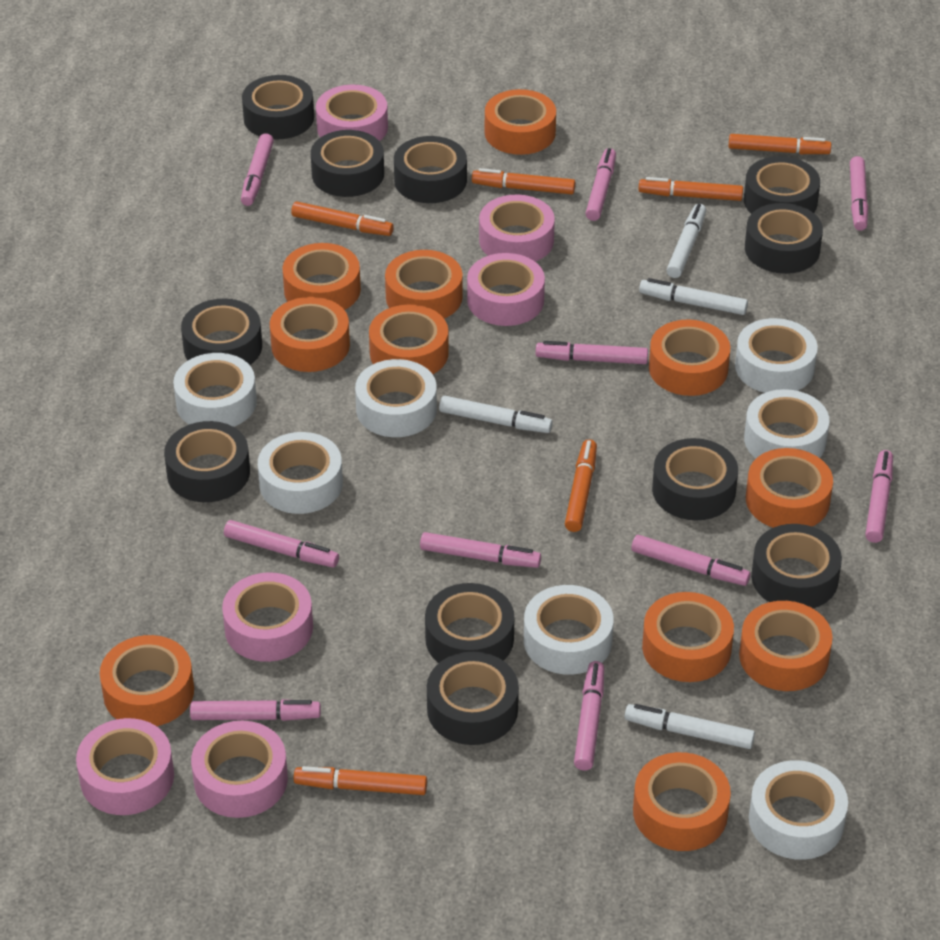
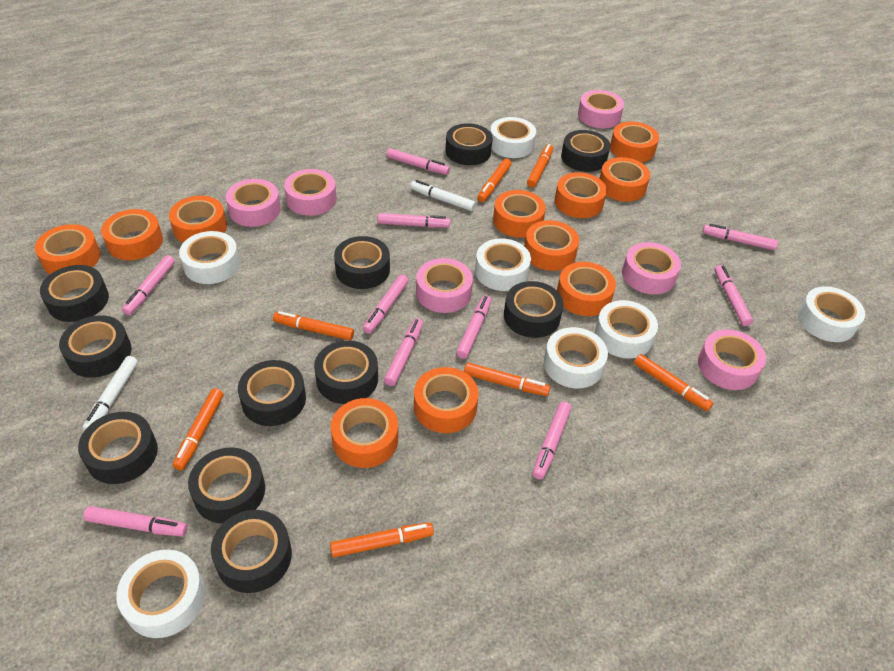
orange marker: 6 -> 7
white marker: 4 -> 2

